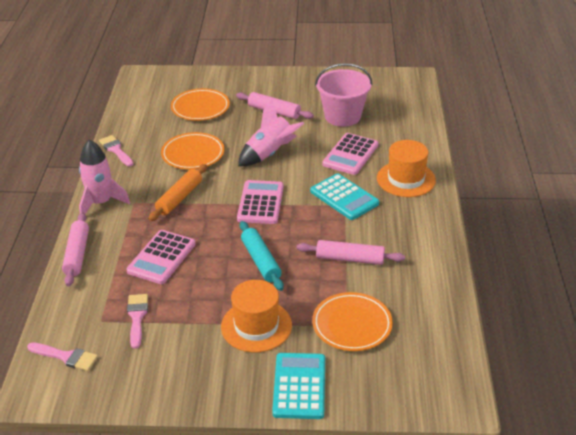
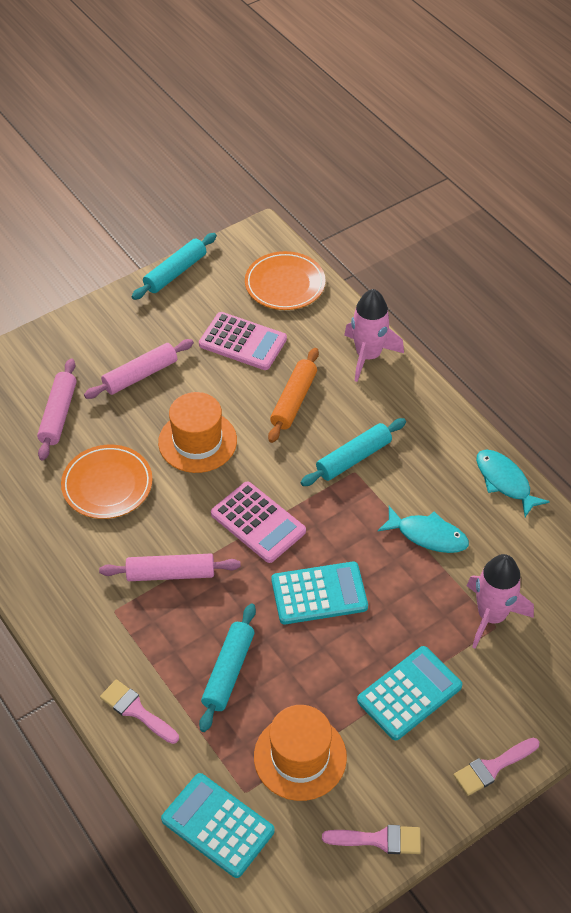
orange plate: 3 -> 2
pink bucket: 1 -> 0
pink calculator: 3 -> 2
turquoise calculator: 2 -> 3
turquoise fish: 0 -> 2
turquoise rolling pin: 1 -> 3

